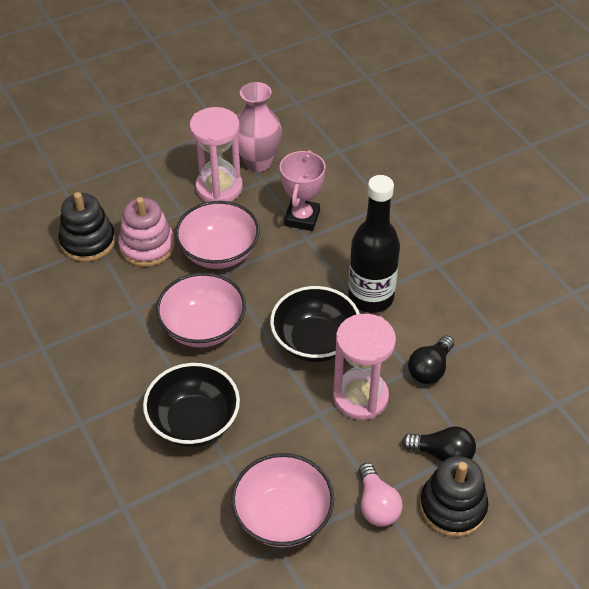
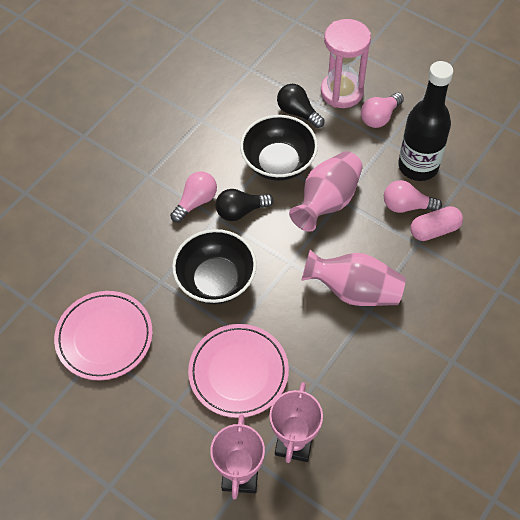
black stacking toy: 2 -> 0
pink bowl: 3 -> 0
pink capsule: 0 -> 1
pink hourglass: 2 -> 1
pink light bulb: 1 -> 3
pink plate: 0 -> 2
pink stacking toy: 1 -> 0
pink trophy: 1 -> 2
pink vase: 1 -> 2

